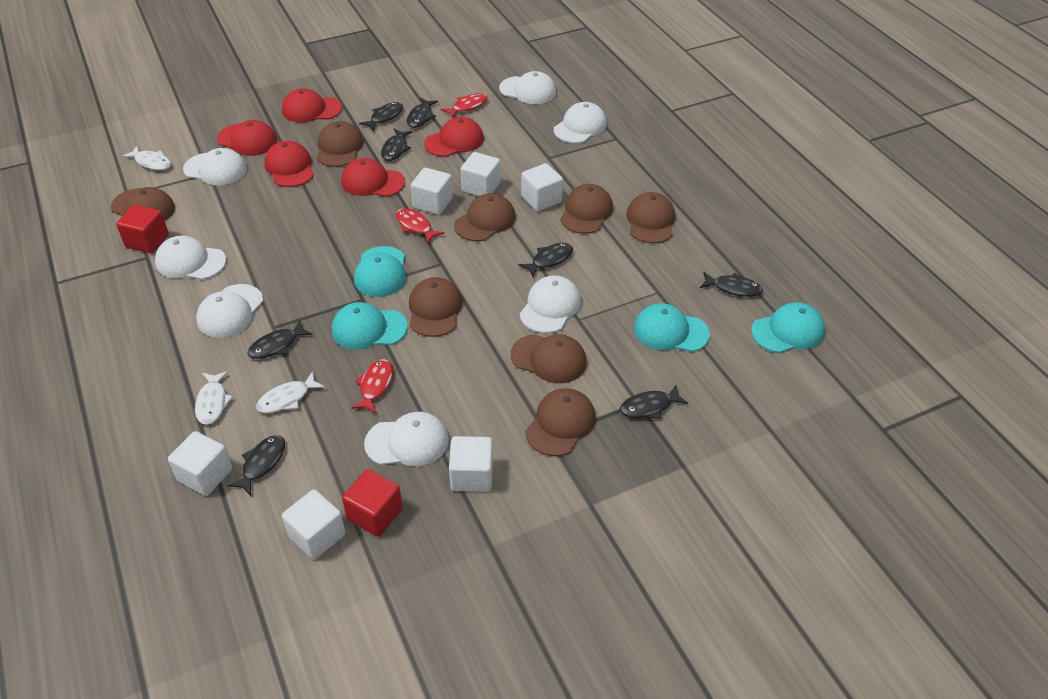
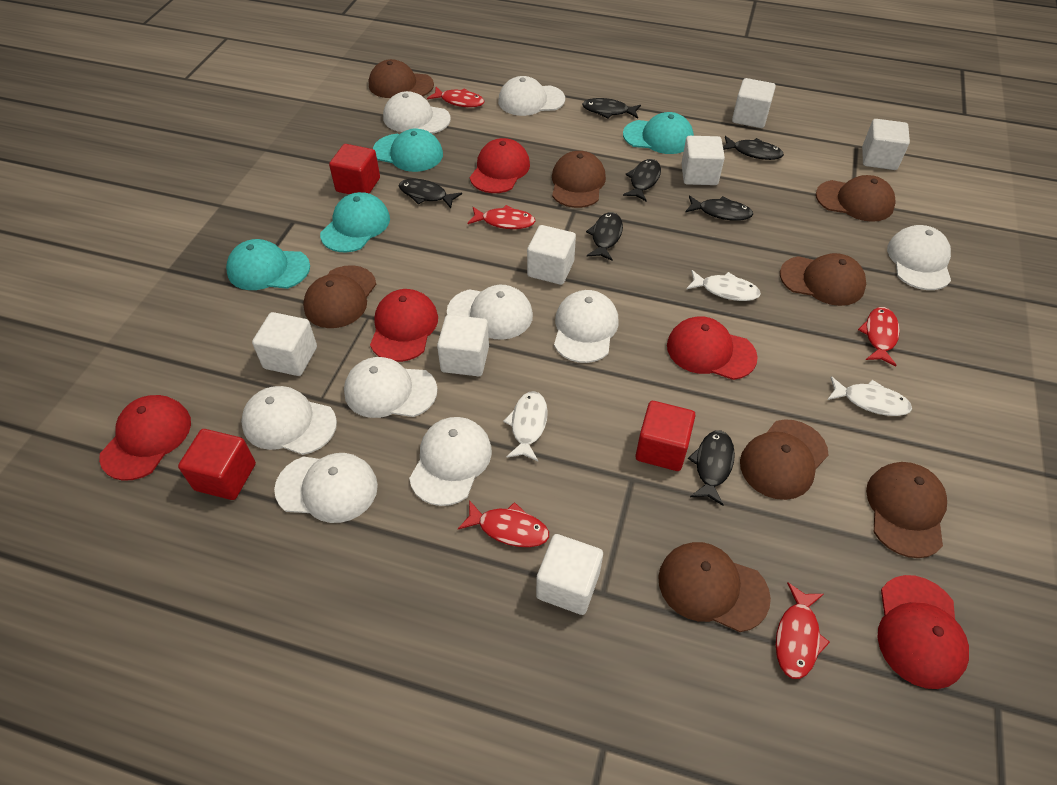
black fish: 8 -> 7
red cube: 2 -> 3
red fish: 3 -> 5
white cap: 7 -> 9
white cube: 6 -> 7

